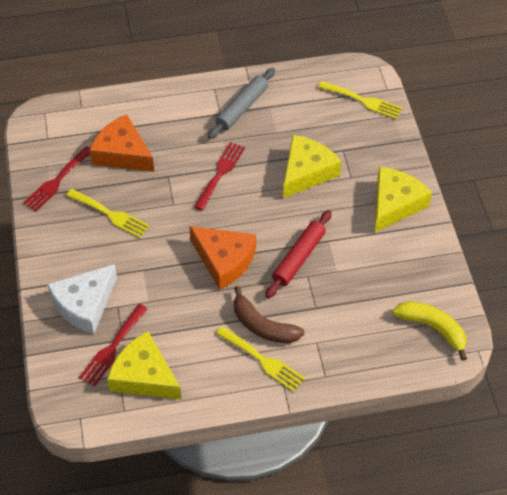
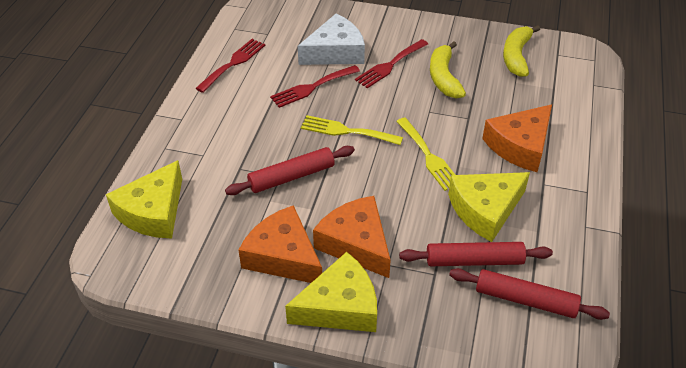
brown banana: 1 -> 0
grey rolling pin: 1 -> 0
orange cheese: 2 -> 3
red rolling pin: 1 -> 3
yellow banana: 1 -> 2
yellow fork: 3 -> 2

